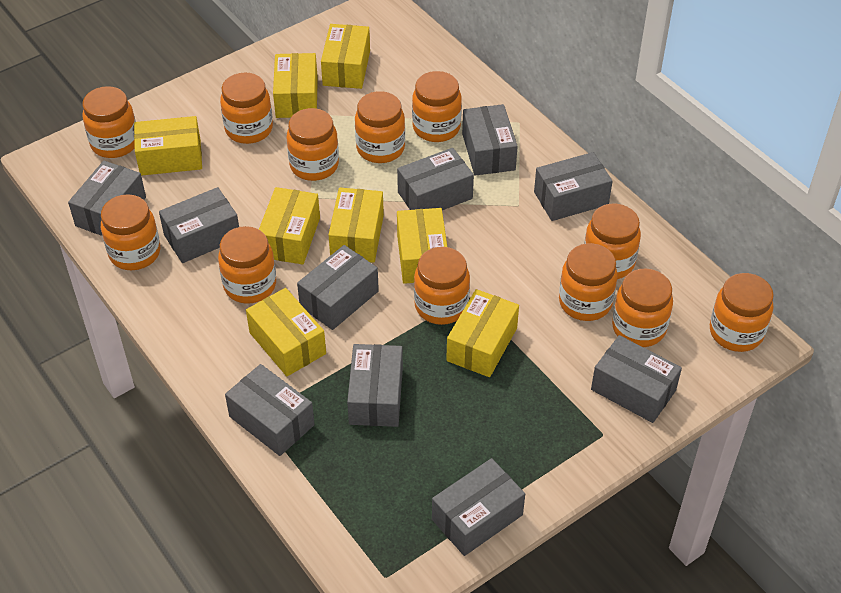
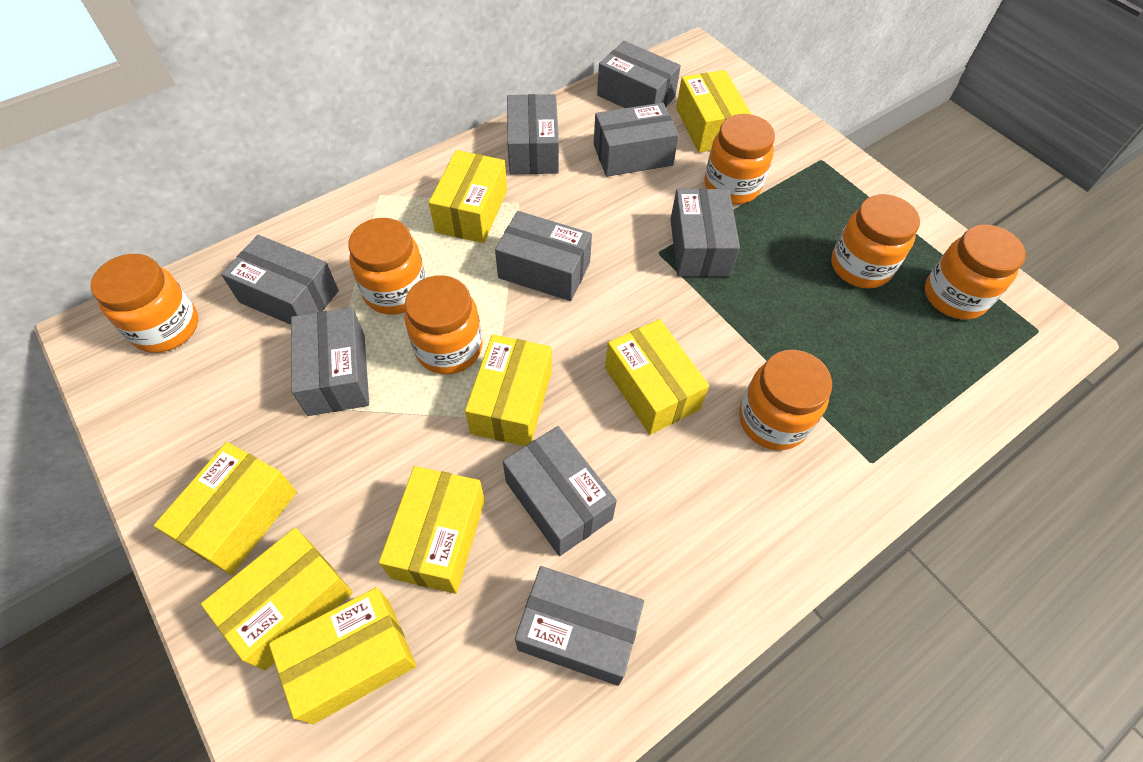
grey box: 10 -> 9
orange jar: 12 -> 7

